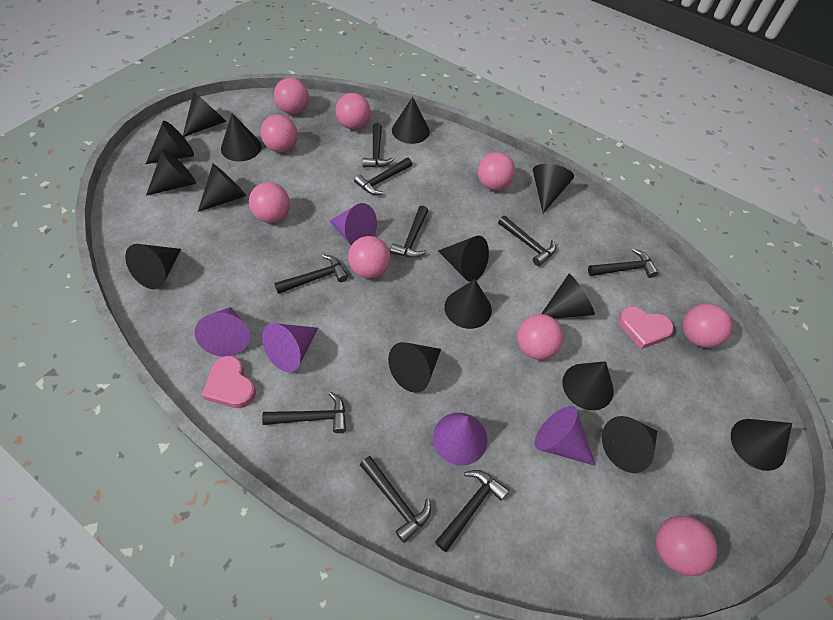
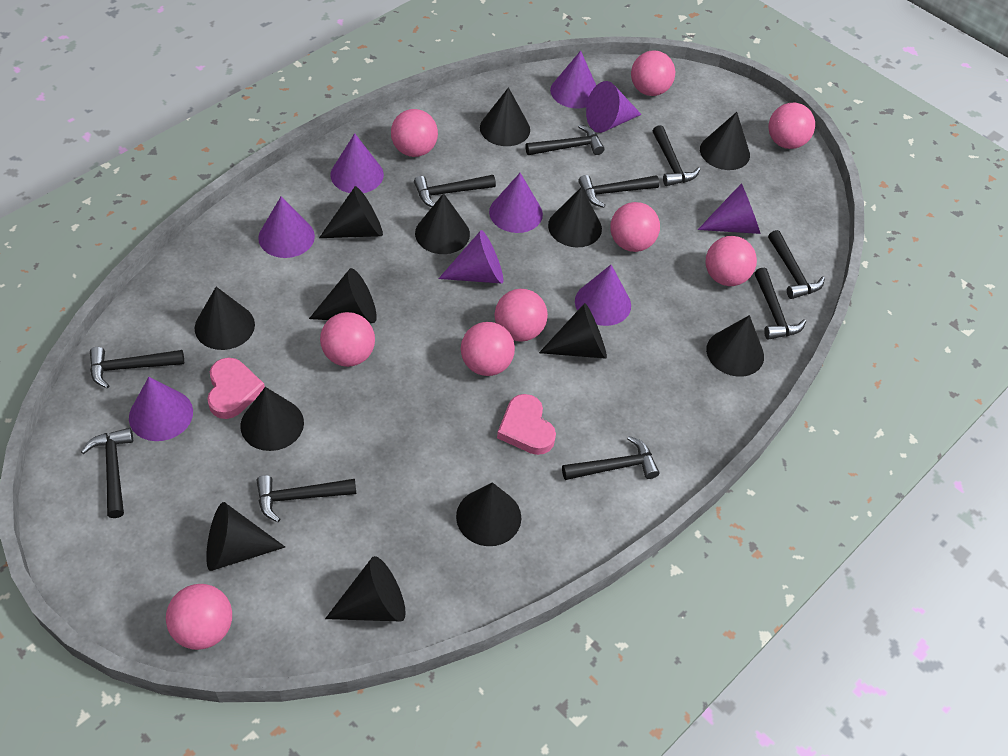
black cone: 15 -> 13
black hammer: 9 -> 10
purple cone: 5 -> 9

